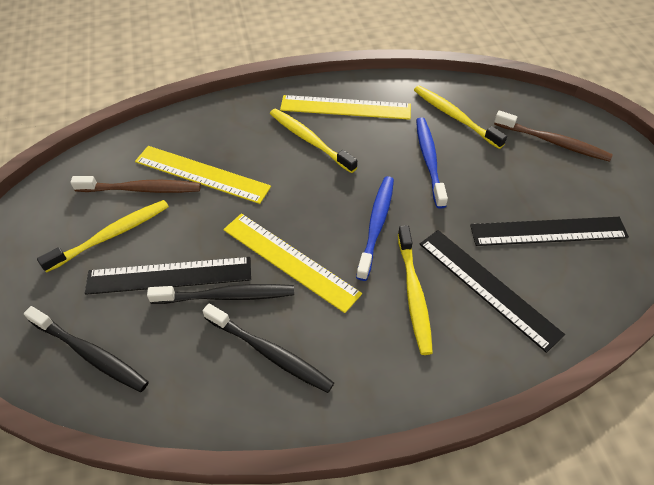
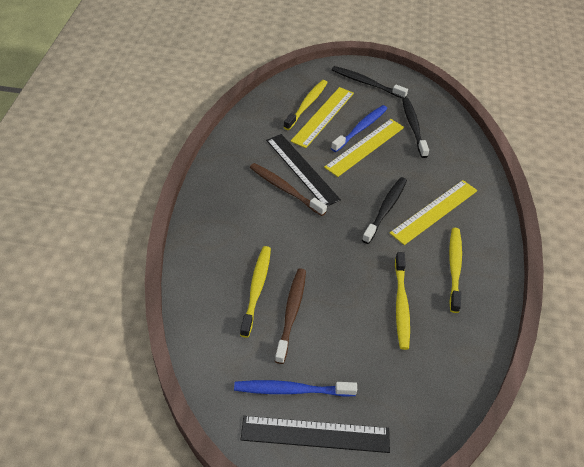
black ruler: 3 -> 2

